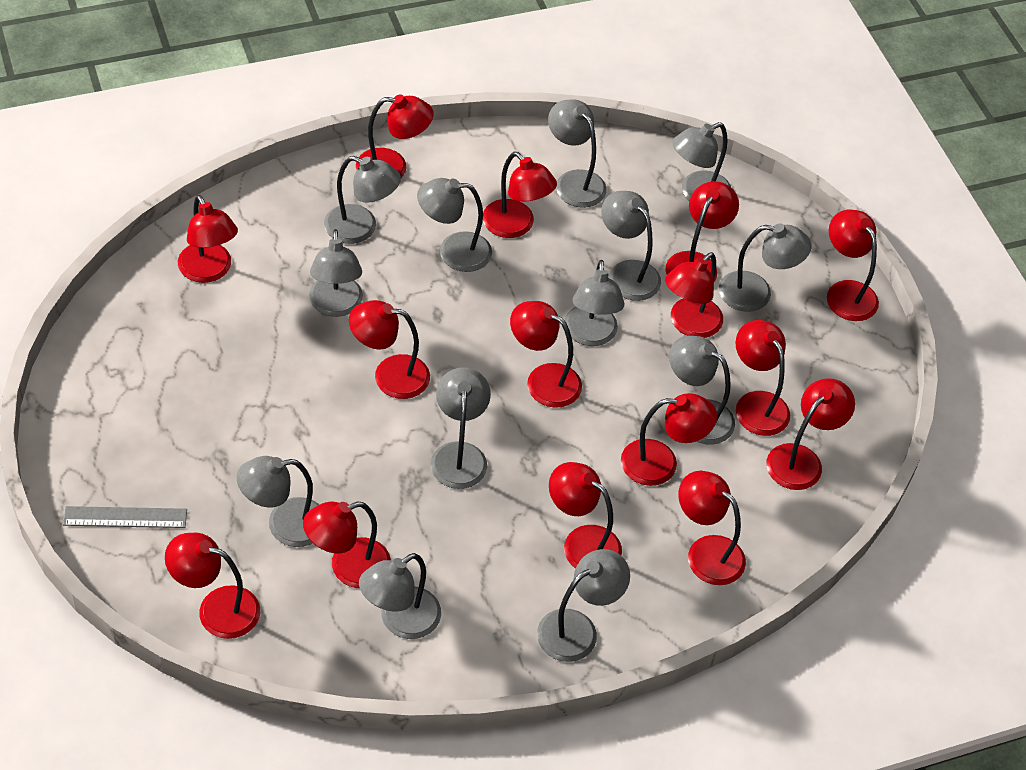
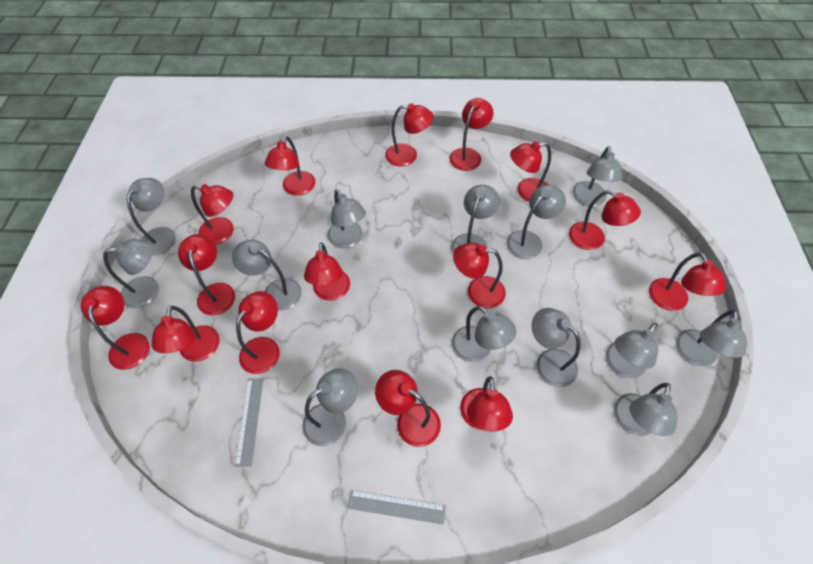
grey ruler: 1 -> 2

